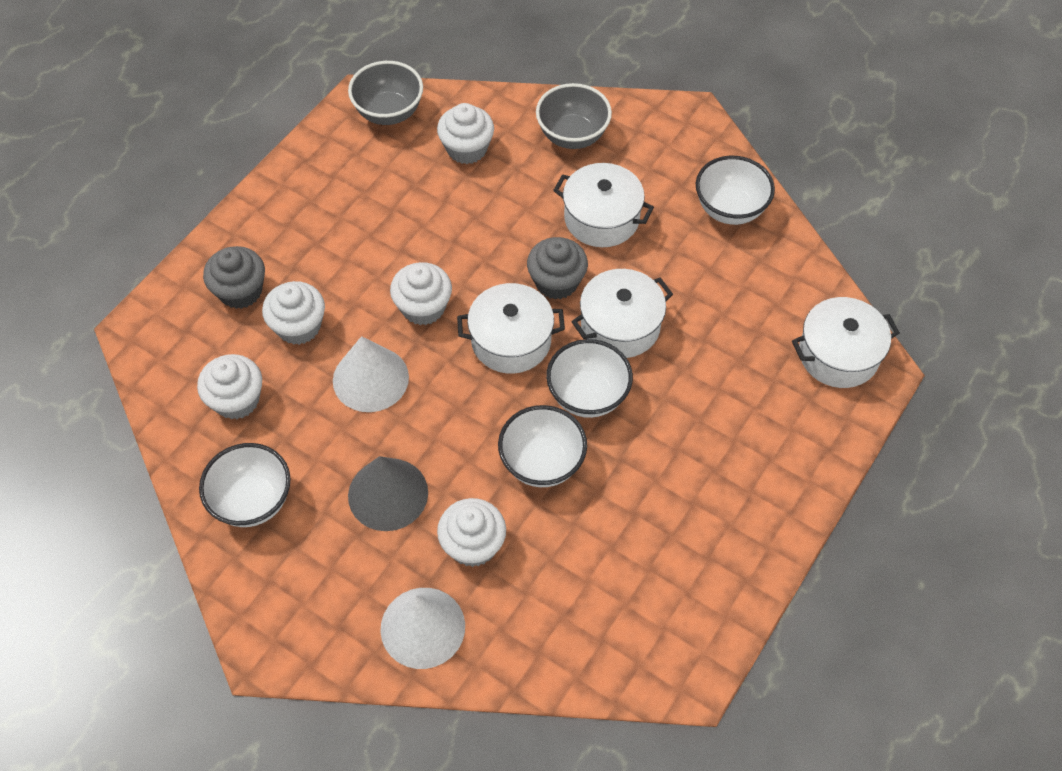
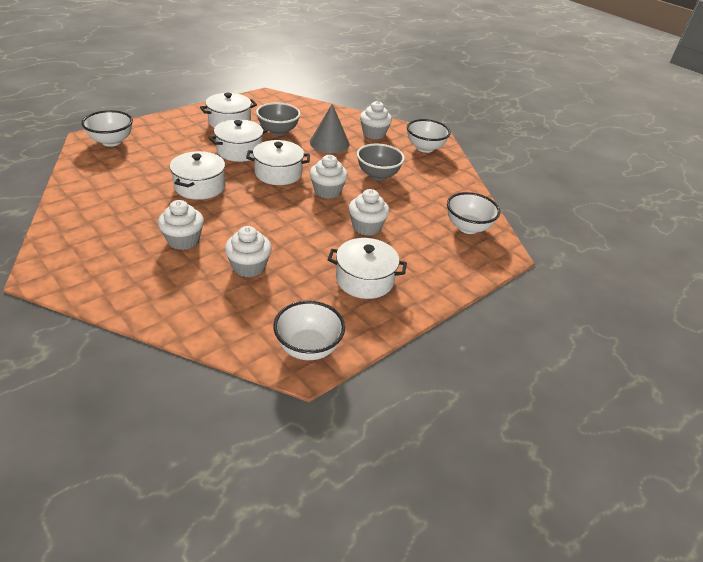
grey cupcake: 2 -> 0
white cone: 2 -> 0
white pot: 4 -> 5

